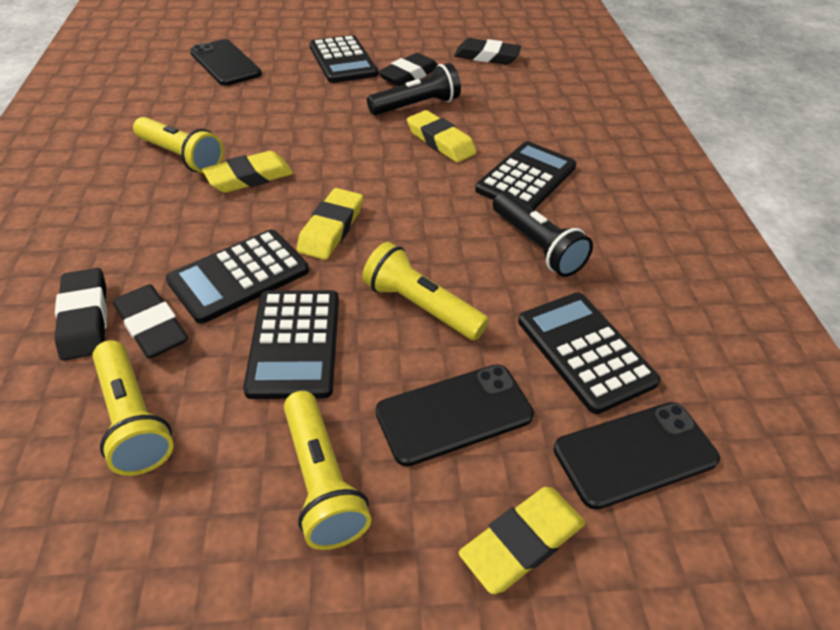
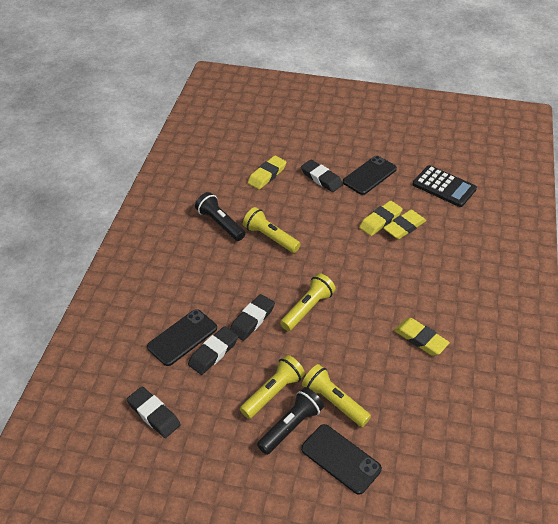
black calculator: 5 -> 1

